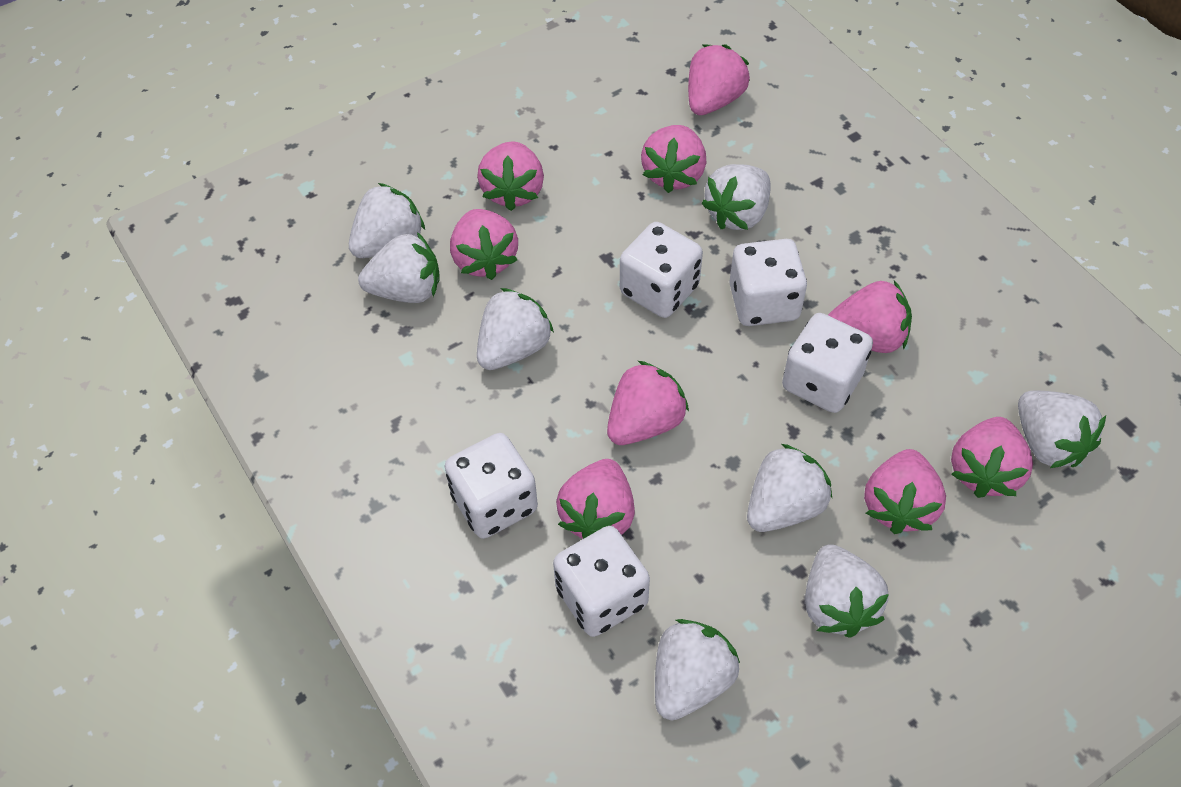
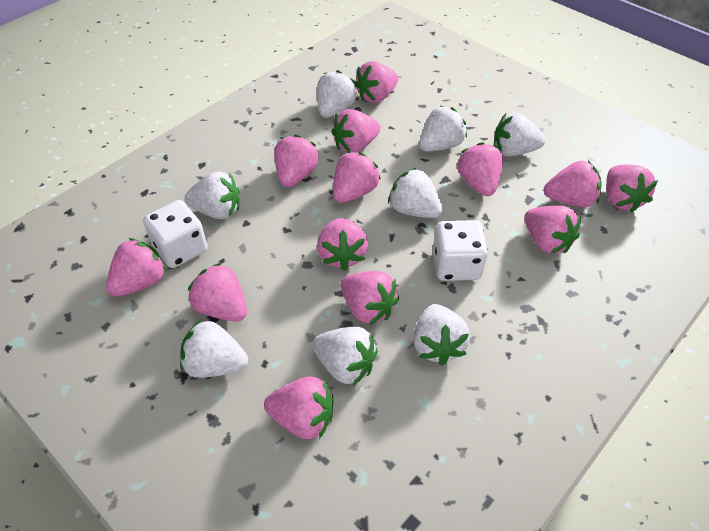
pink strawberry: 9 -> 13
white dice: 5 -> 2

